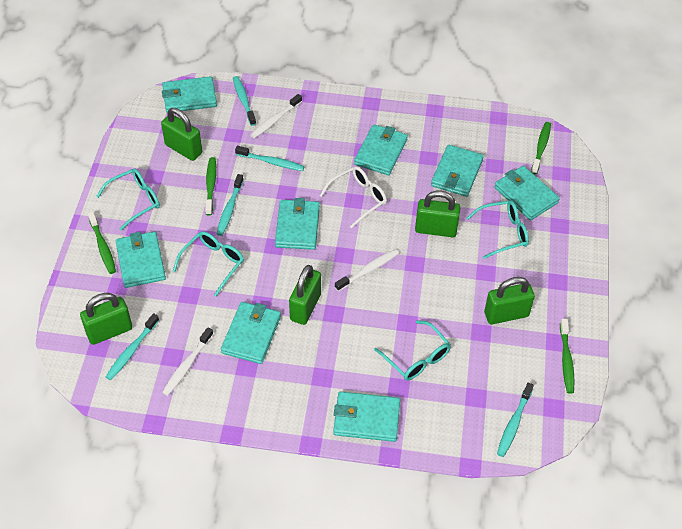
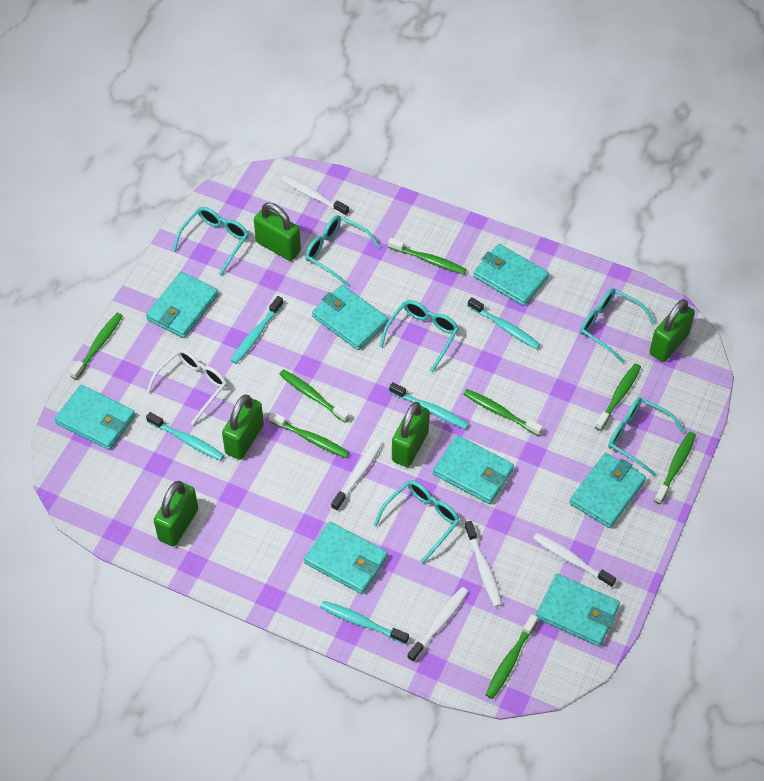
green toothbrush: 4 -> 8
turquoise glasses: 4 -> 6
white toothbrush: 3 -> 5

